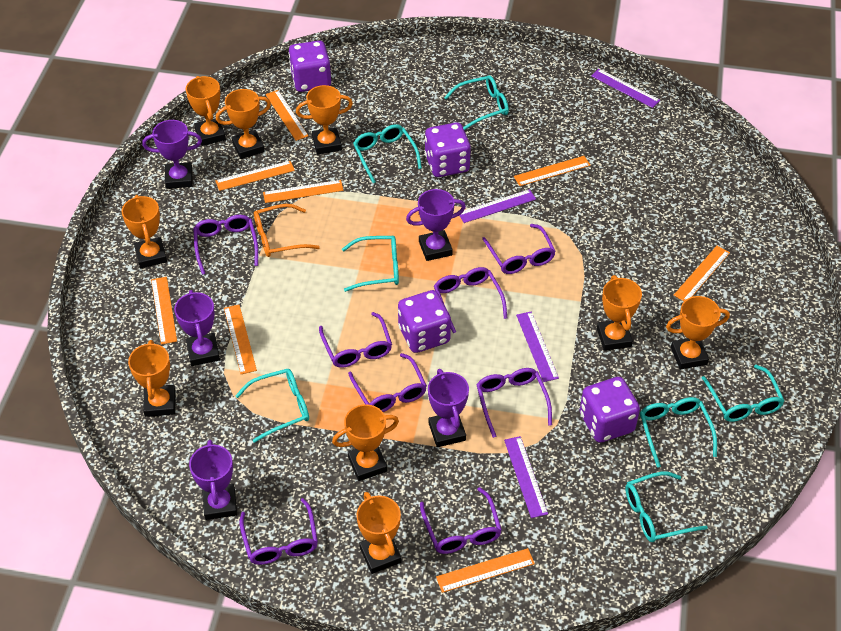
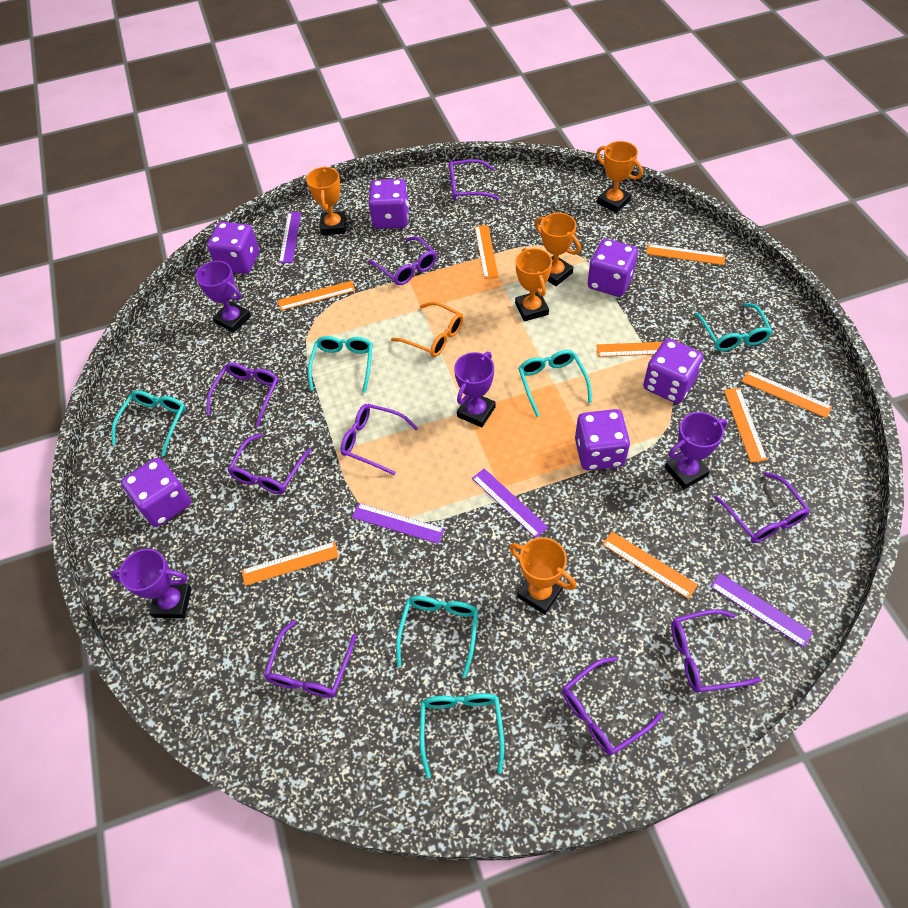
orange trophy: 9 -> 5
purple dice: 4 -> 6
purple glasses: 8 -> 9
purple trophy: 5 -> 4
turquoise glasses: 7 -> 6

